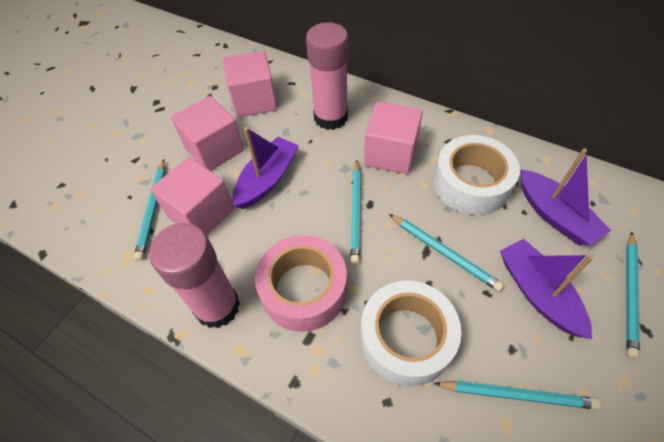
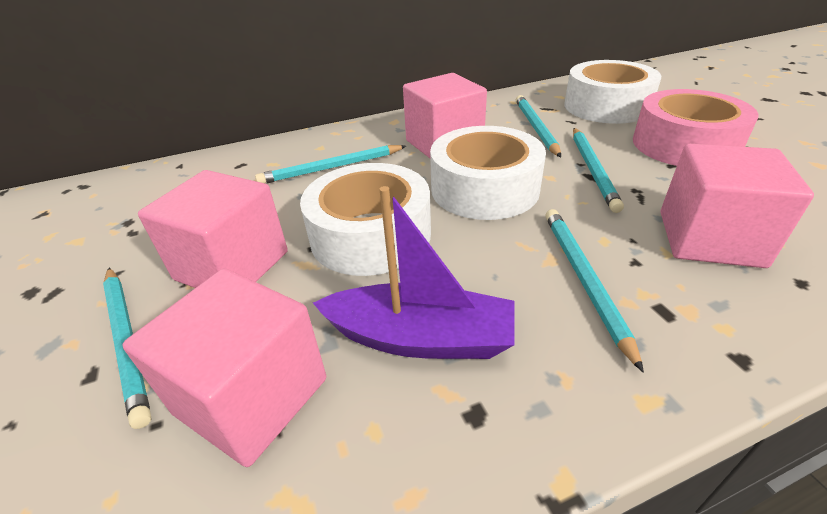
pink glue stick: 2 -> 0
purple boat: 3 -> 1
white tape: 2 -> 3

